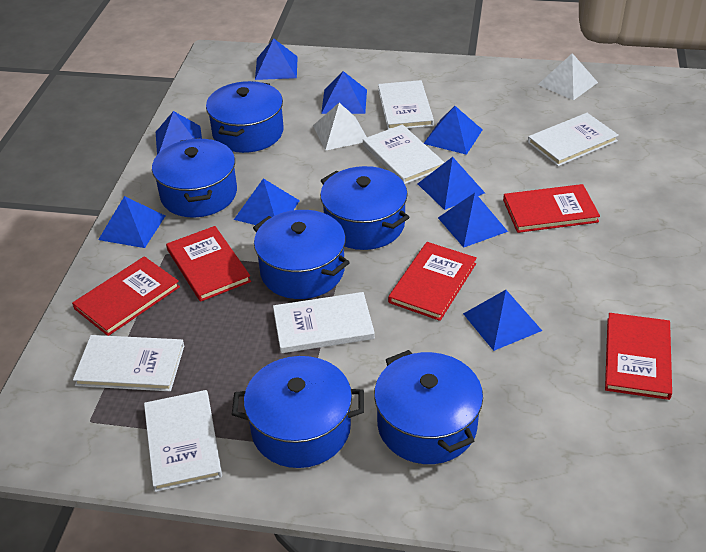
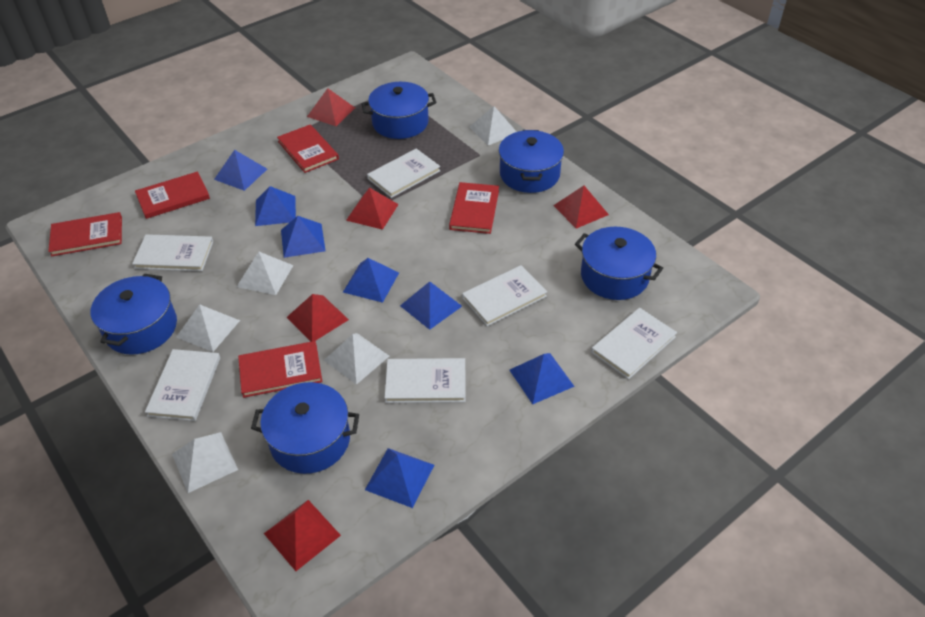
blue pot: 6 -> 5
blue pyramid: 9 -> 7
red pyramid: 0 -> 5
white pyramid: 2 -> 5

